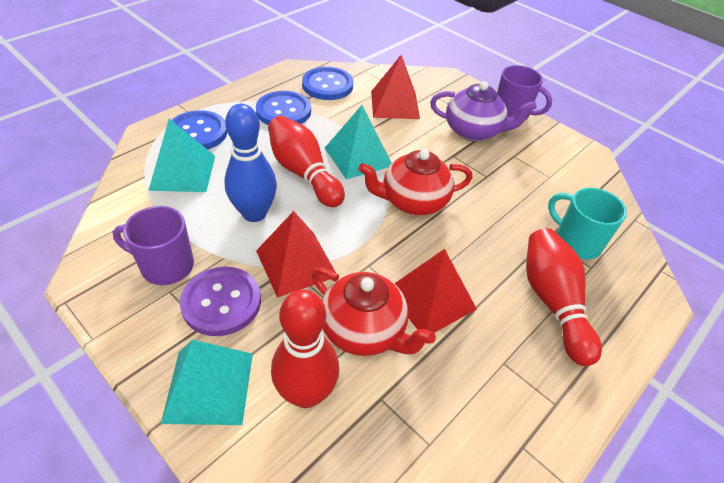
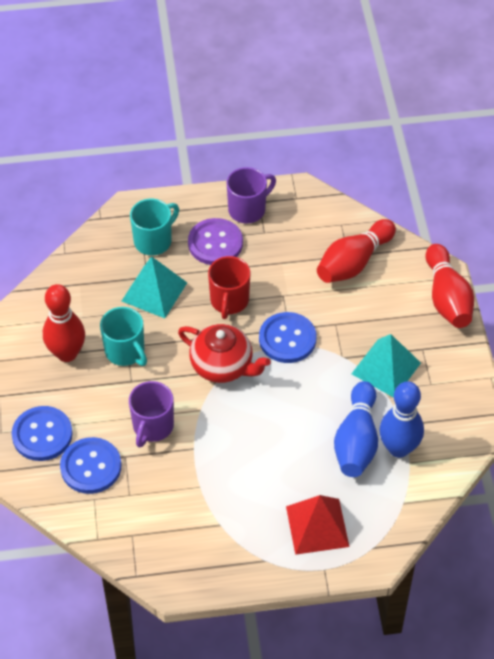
blue bowling pin: 1 -> 2
purple teapot: 1 -> 0
red mug: 0 -> 1
red pyramid: 3 -> 1
red teapot: 2 -> 1
turquoise mug: 1 -> 2
turquoise pyramid: 3 -> 2

